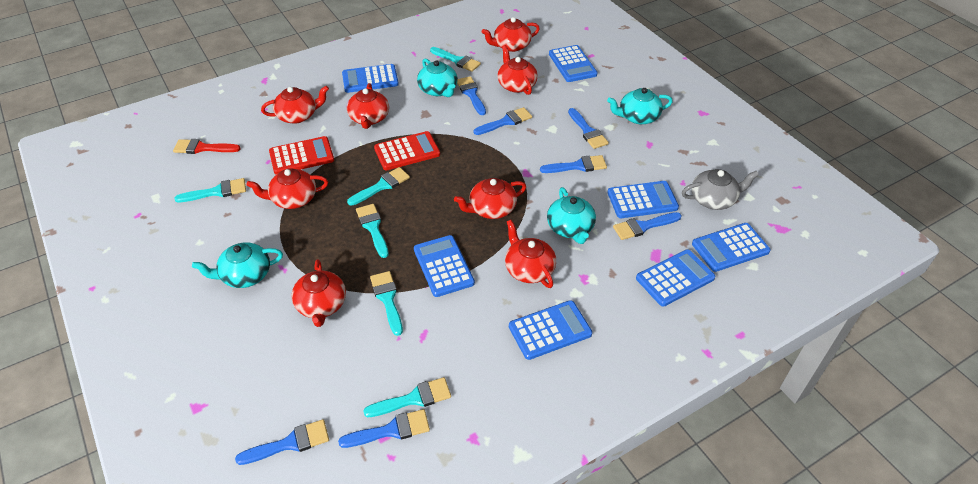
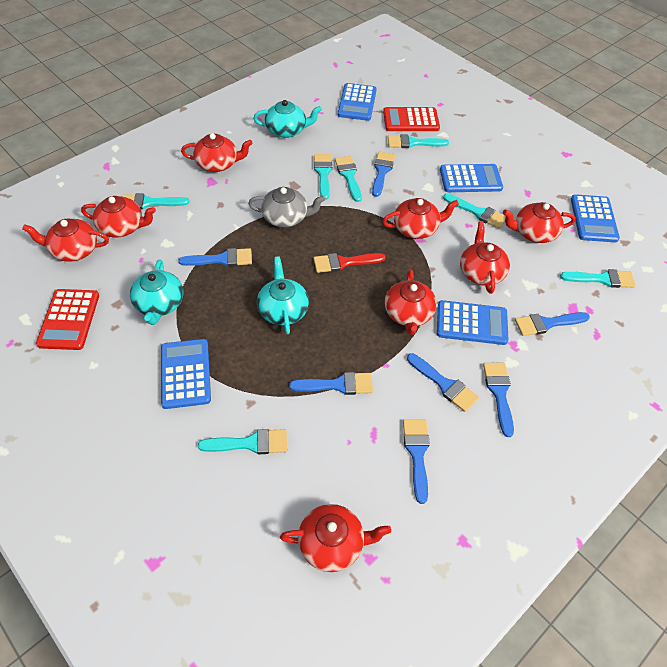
blue calculator: 7 -> 5
turquoise brush: 6 -> 7
turquoise teapot: 4 -> 3

